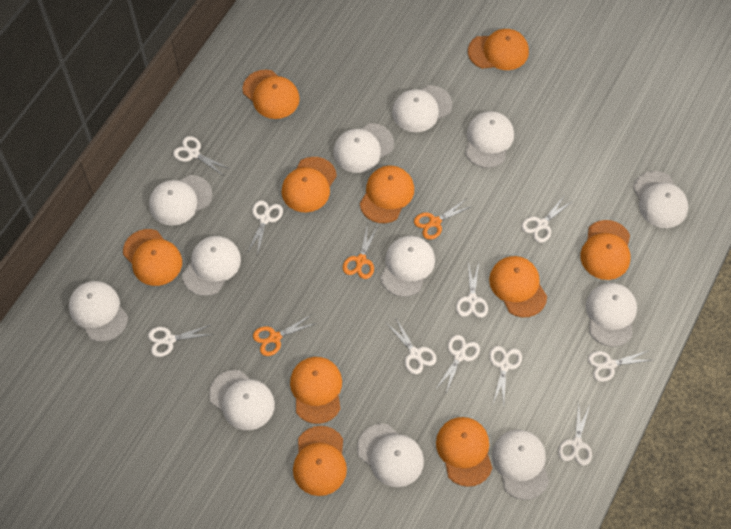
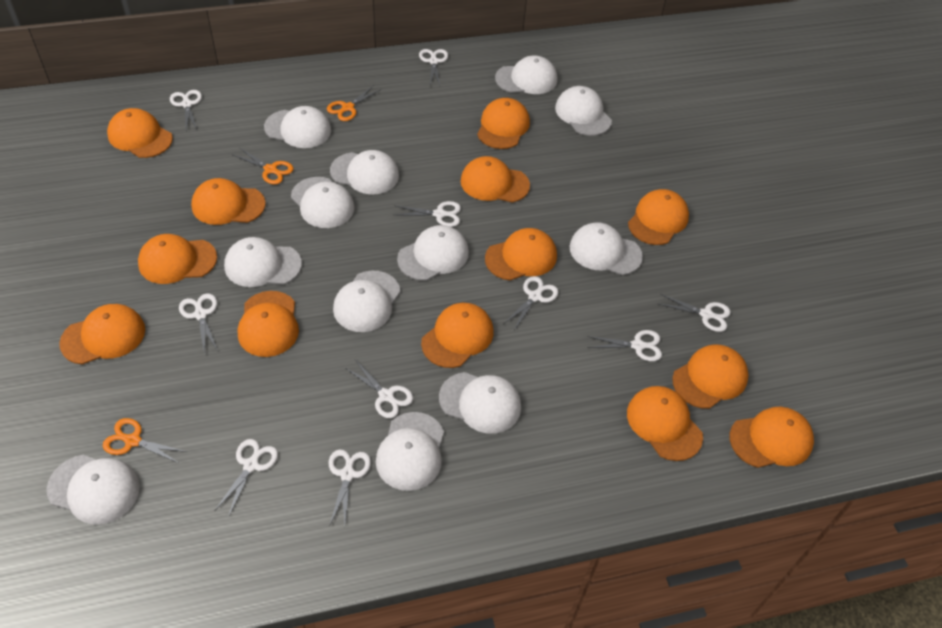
orange cap: 10 -> 13

